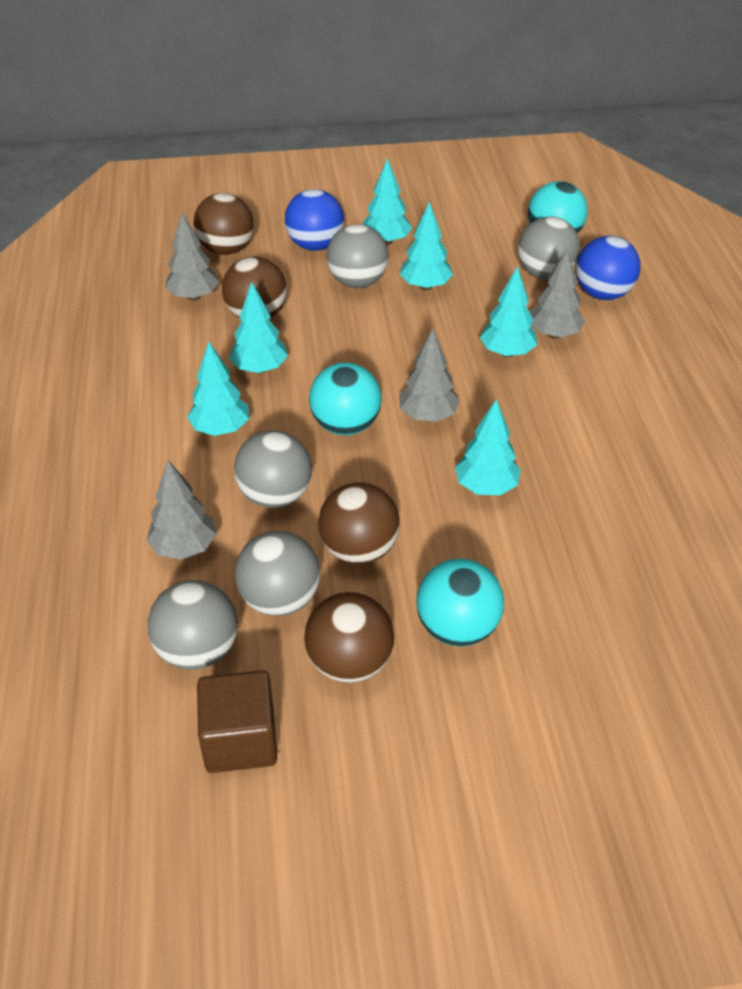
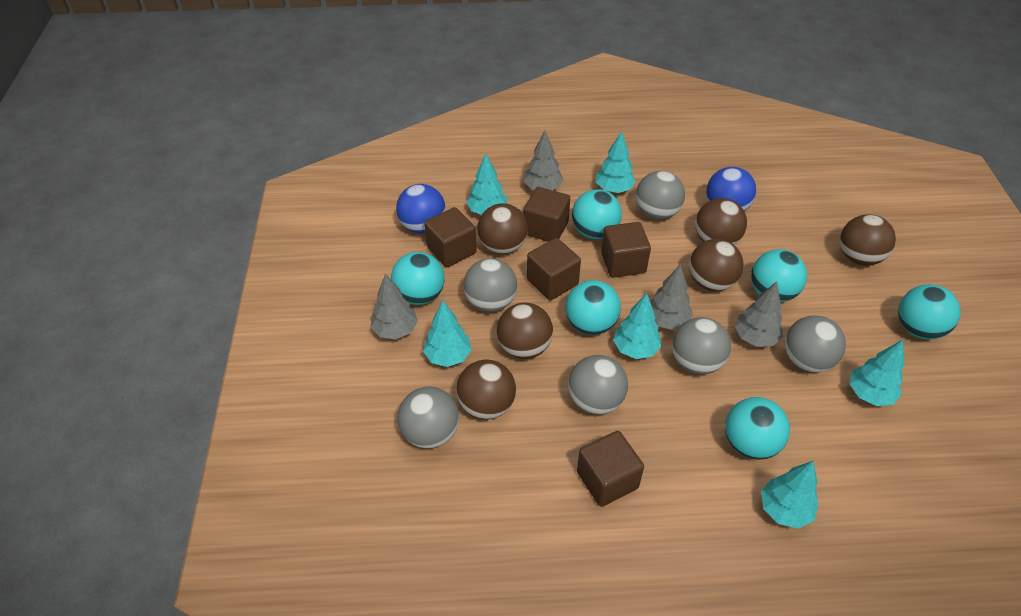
brown ball: 4 -> 6
brown cube: 1 -> 5
grey ball: 5 -> 6
turquoise ball: 3 -> 6

